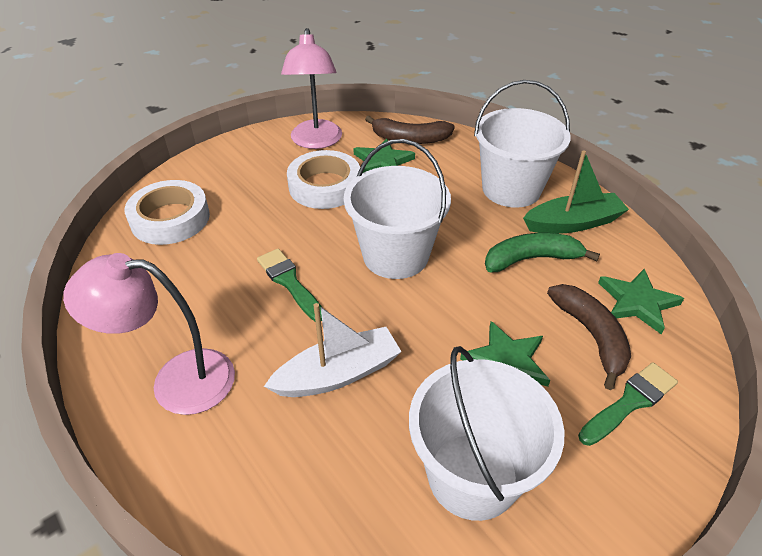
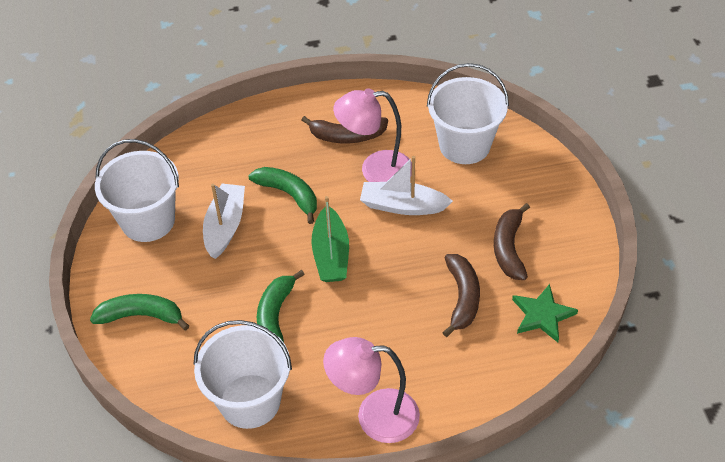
brown banana: 2 -> 3
green banana: 1 -> 3
green brush: 2 -> 0
green star: 3 -> 1
white boat: 1 -> 2
white tape: 2 -> 0

